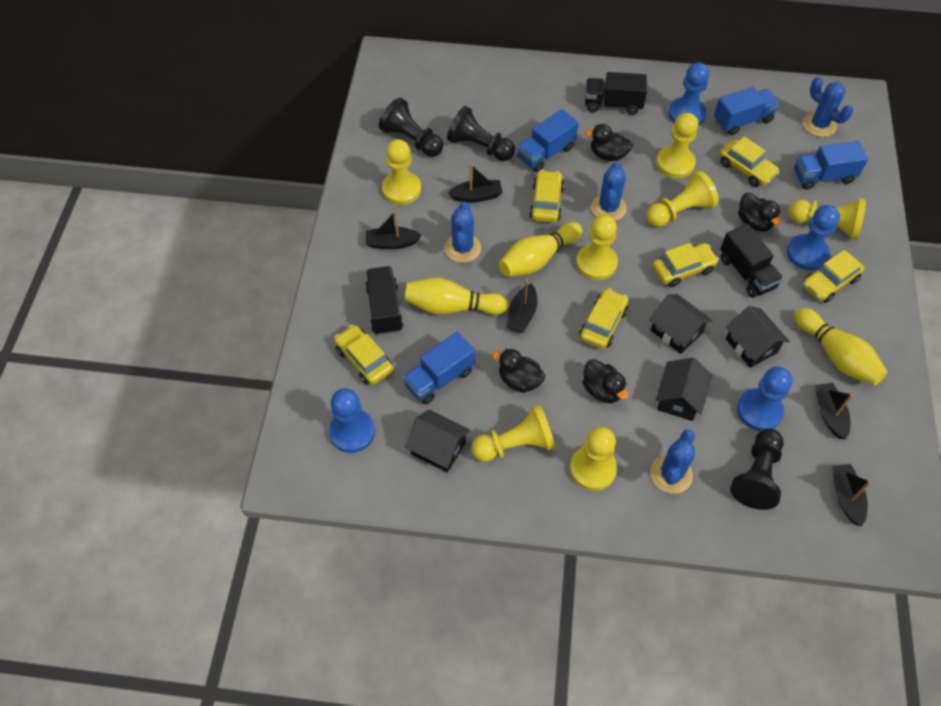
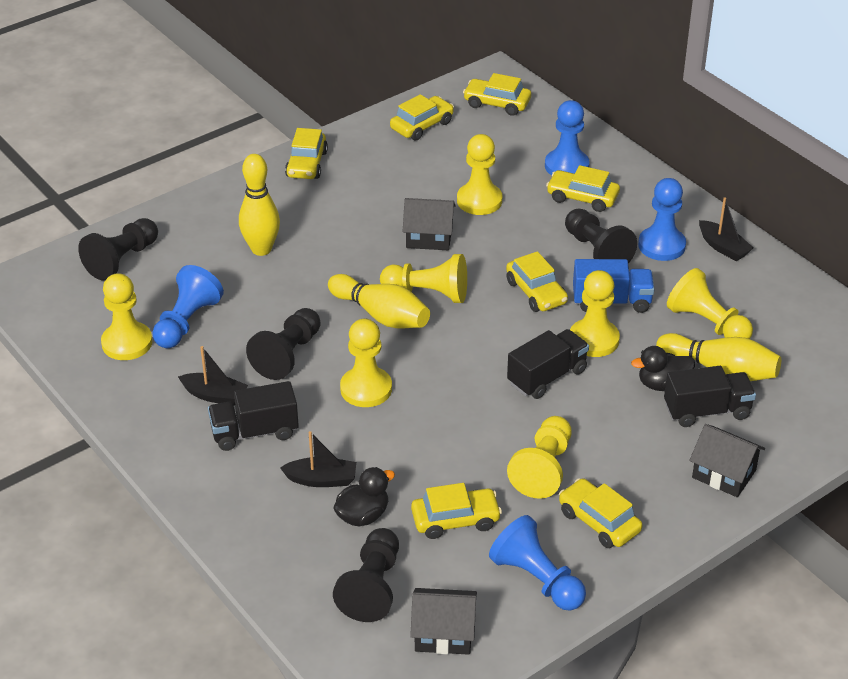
black boat: 5 -> 3
black duck: 4 -> 2
black house: 4 -> 3
black pawn: 3 -> 4
blue cactus: 4 -> 0
blue truck: 4 -> 1
yellow car: 6 -> 7

